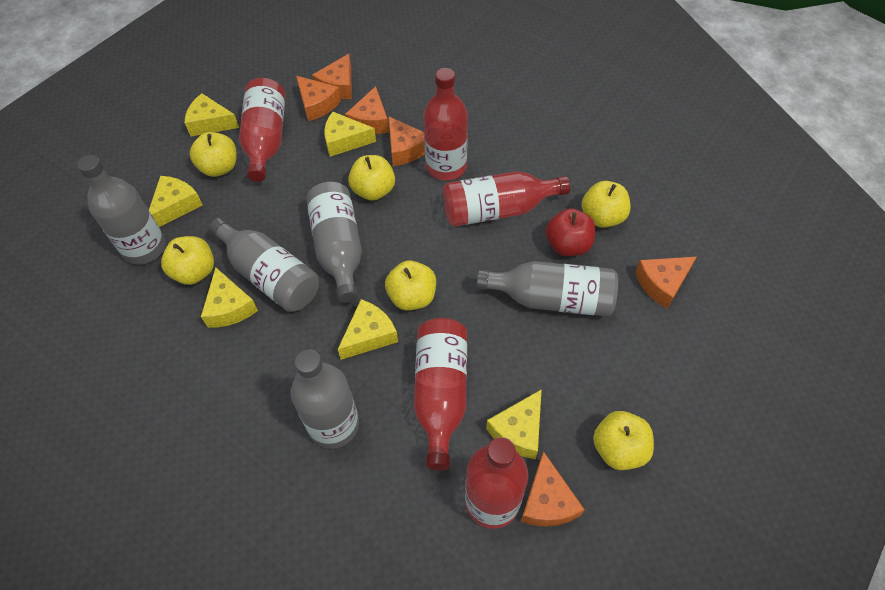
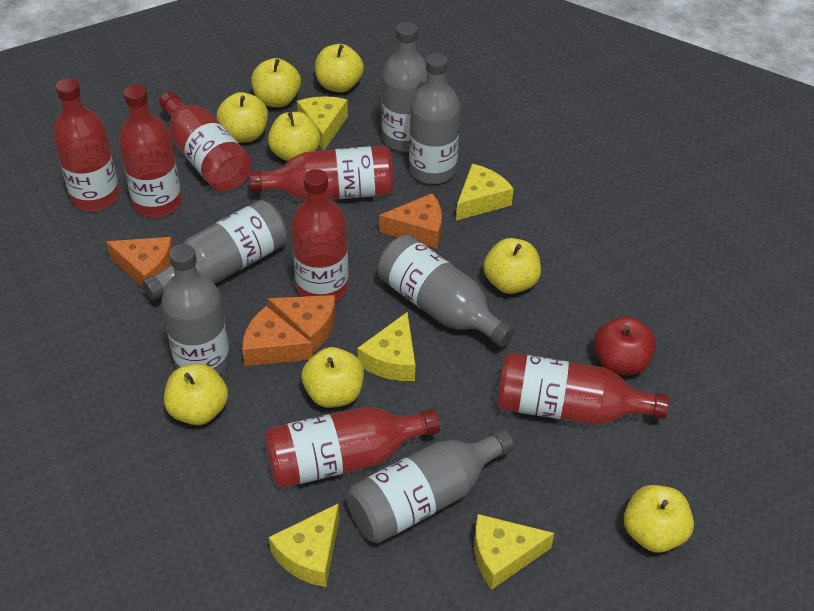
grey bottle: 5 -> 6
orange cheese: 6 -> 4
red bottle: 5 -> 7
yellow apple: 6 -> 8
yellow cheese: 6 -> 5

